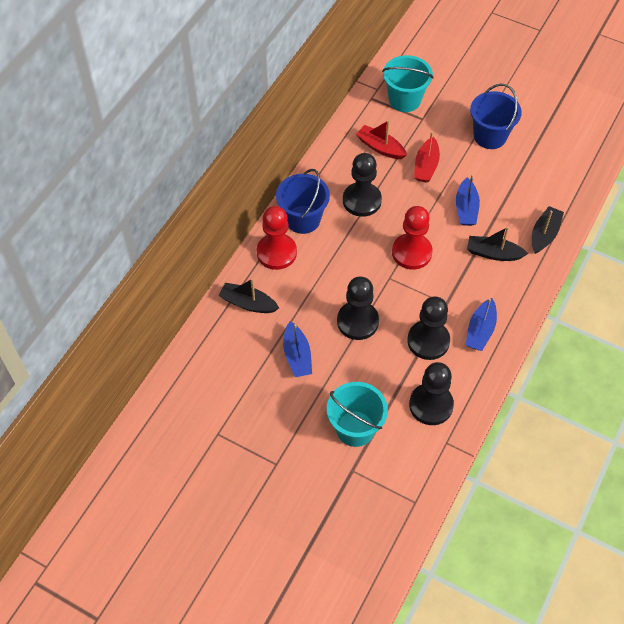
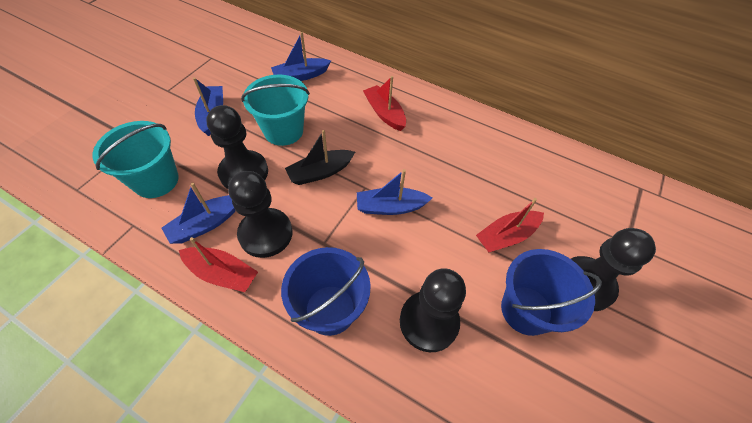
black boat: 3 -> 1
blue boat: 3 -> 4
red boat: 2 -> 3
red pawn: 2 -> 0

